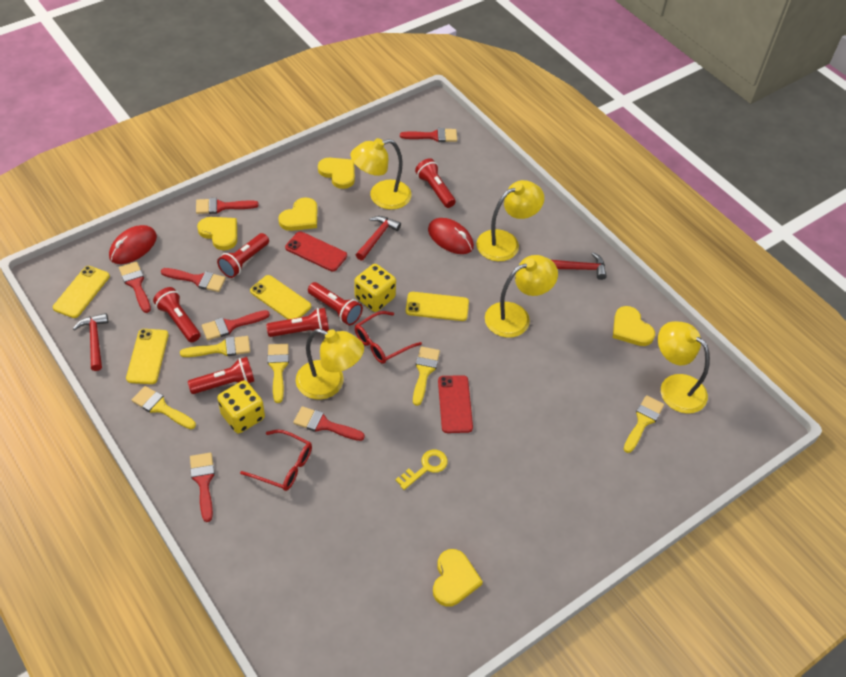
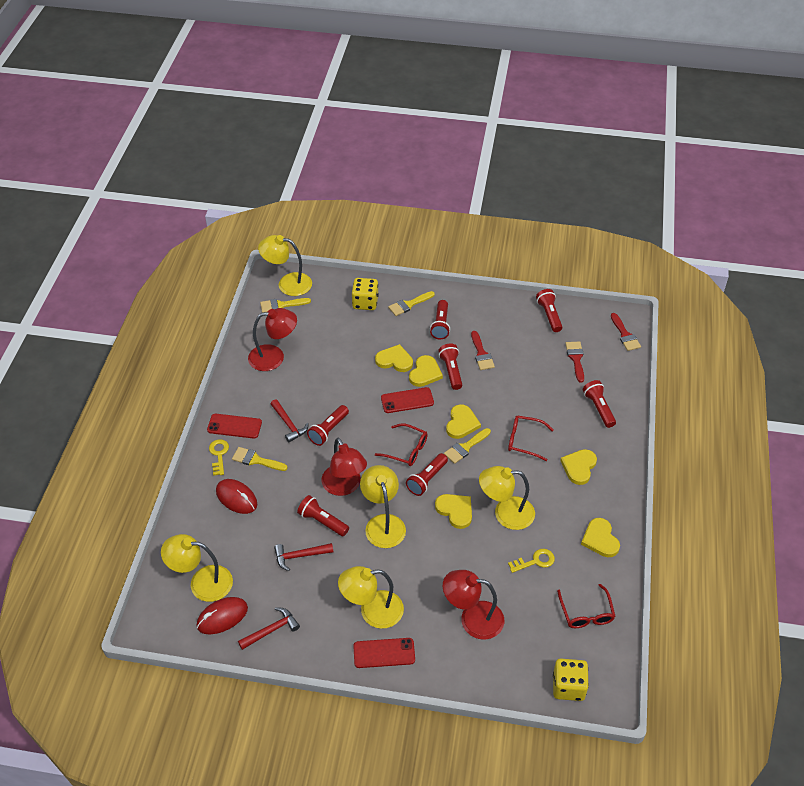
red brush: 7 -> 3
red flashlight: 6 -> 7
red glasses: 2 -> 3
red lamp: 0 -> 3
red phone: 2 -> 3
yellow brush: 5 -> 4
yellow heart: 5 -> 6
yellow key: 1 -> 2
yellow phone: 4 -> 0

